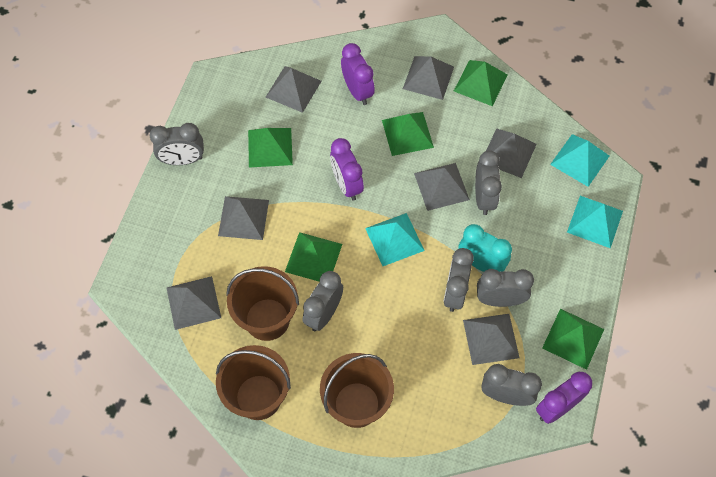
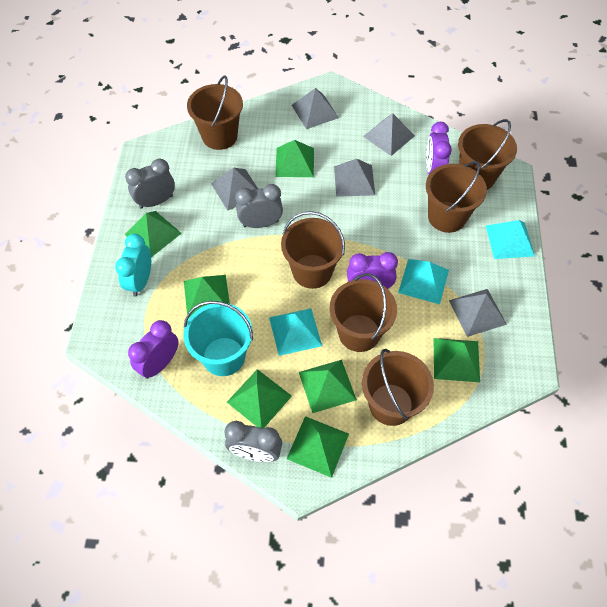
brown bucket: 3 -> 6
green pyramid: 5 -> 7
grey clock: 6 -> 3
grey pyramid: 7 -> 5
turquoise bucket: 0 -> 1

